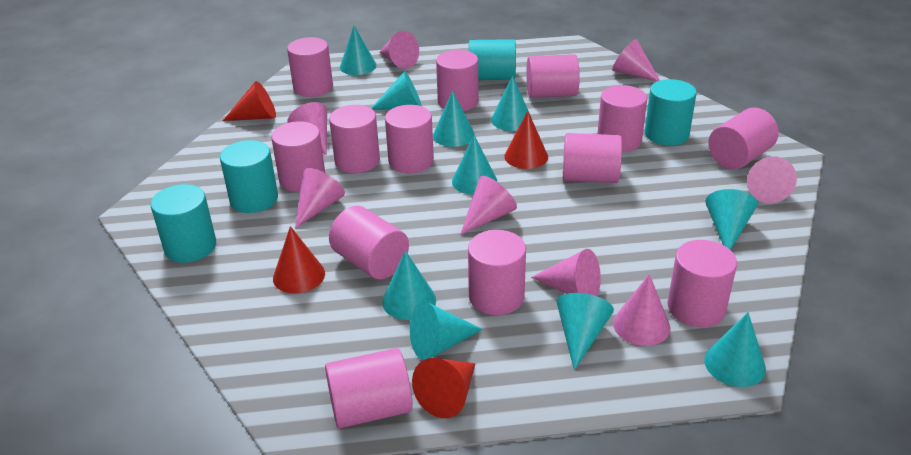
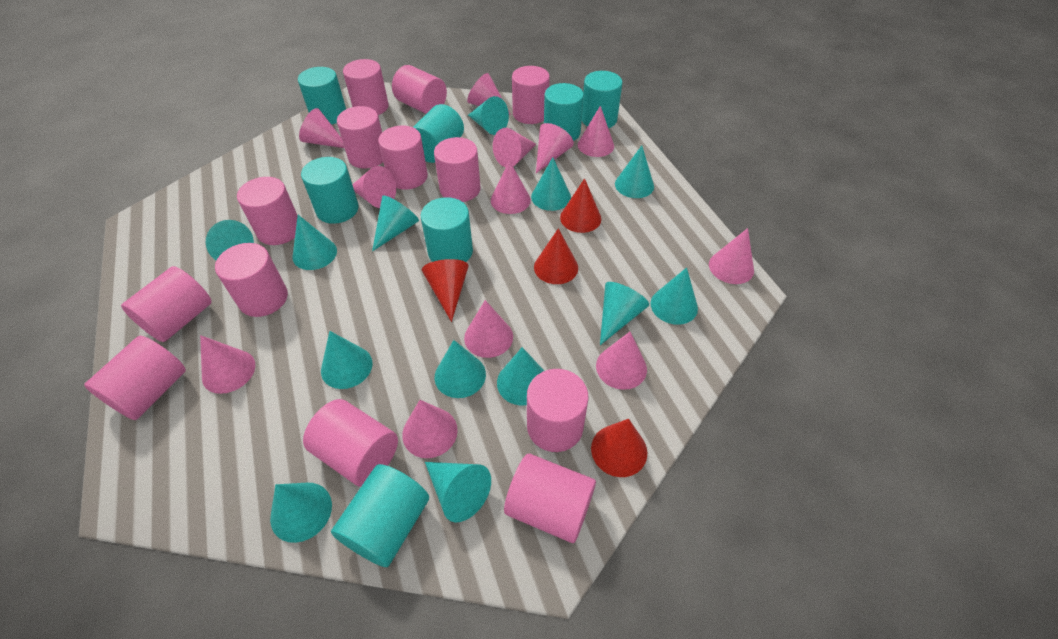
pink cone: 8 -> 12
turquoise cone: 10 -> 13
turquoise cylinder: 4 -> 7

